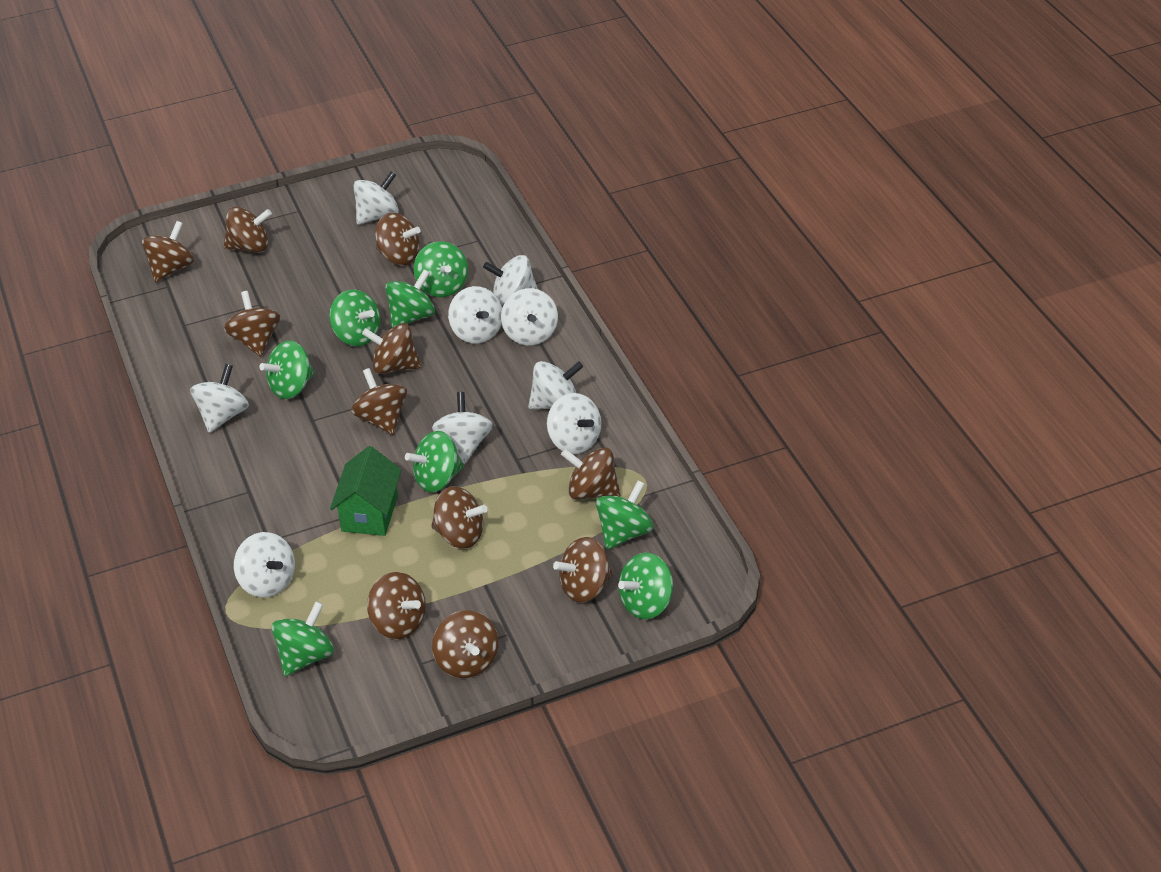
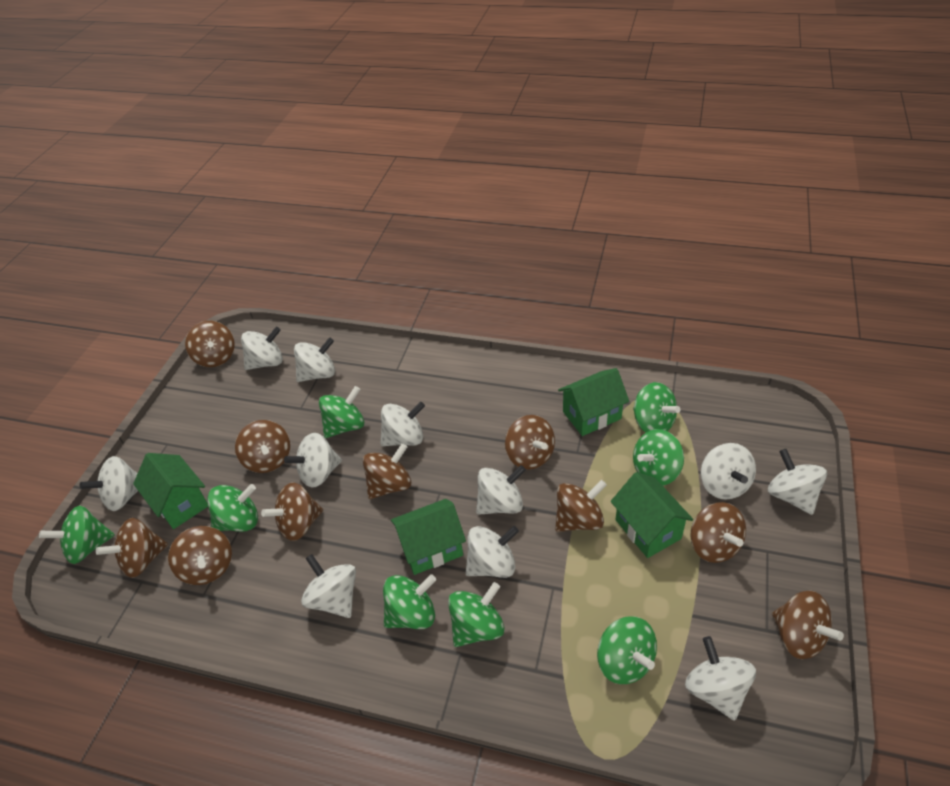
brown spinning top: 11 -> 10
green house: 1 -> 4
white spinning top: 9 -> 11

